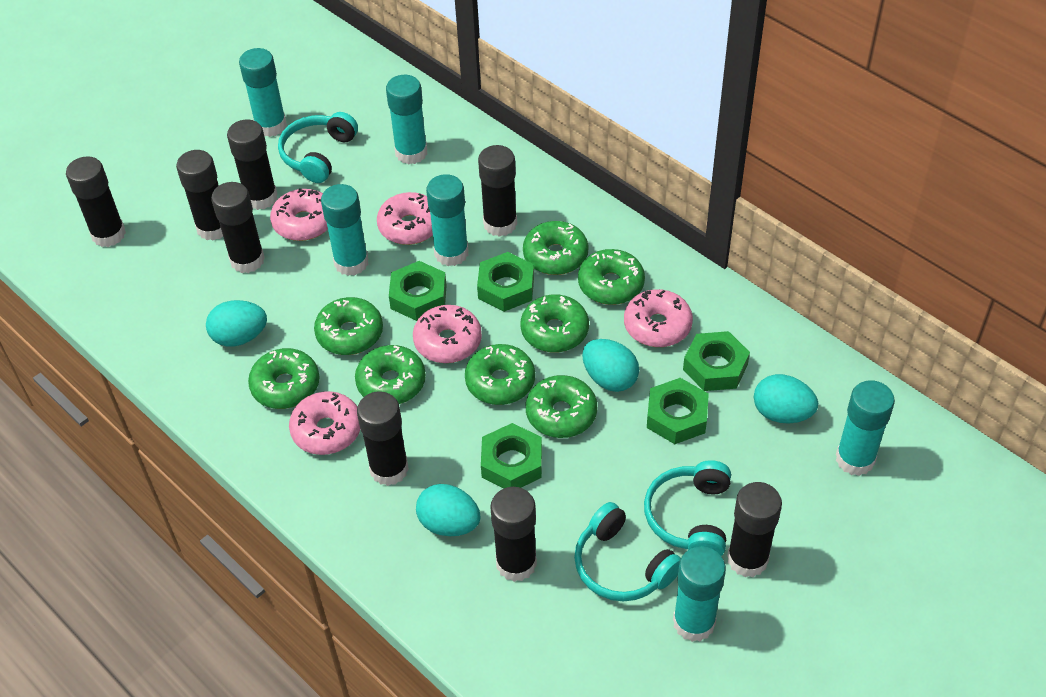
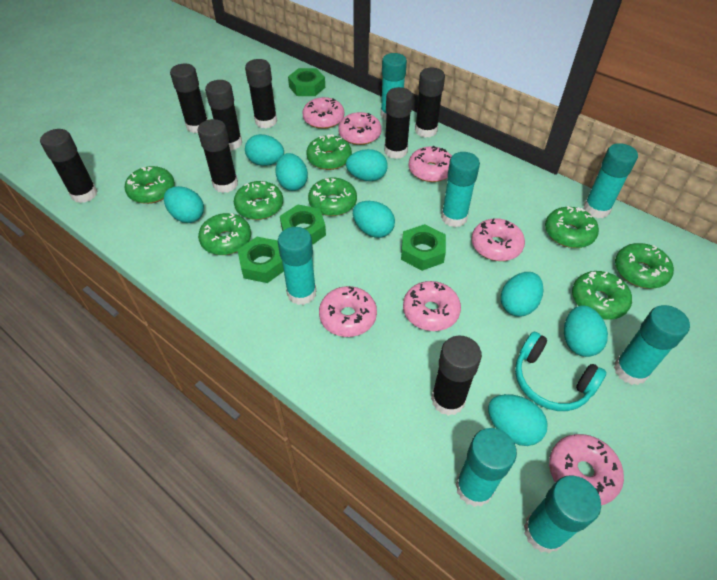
green nut: 5 -> 4
pink donut: 5 -> 7
turquoise egg: 4 -> 8
turquoise glue stick: 6 -> 7
turquoise headphones: 3 -> 1

